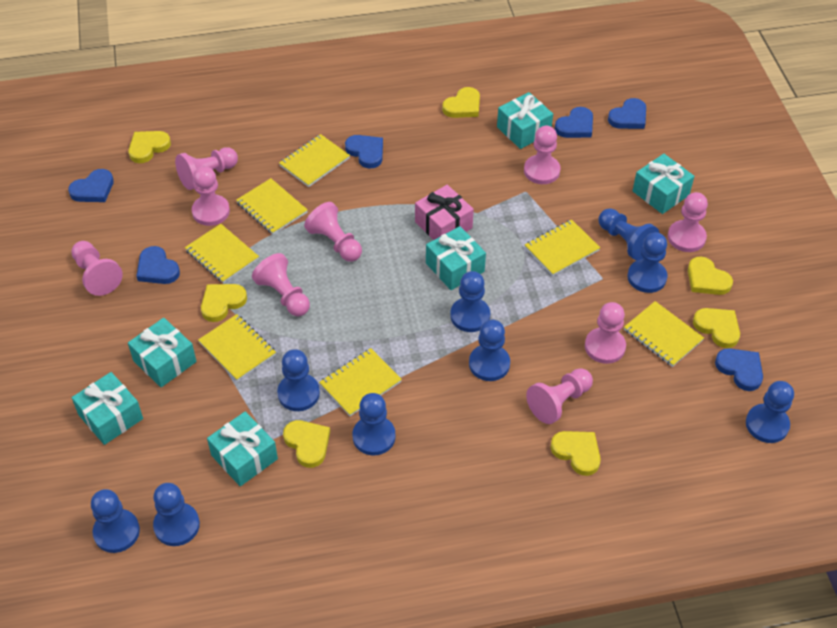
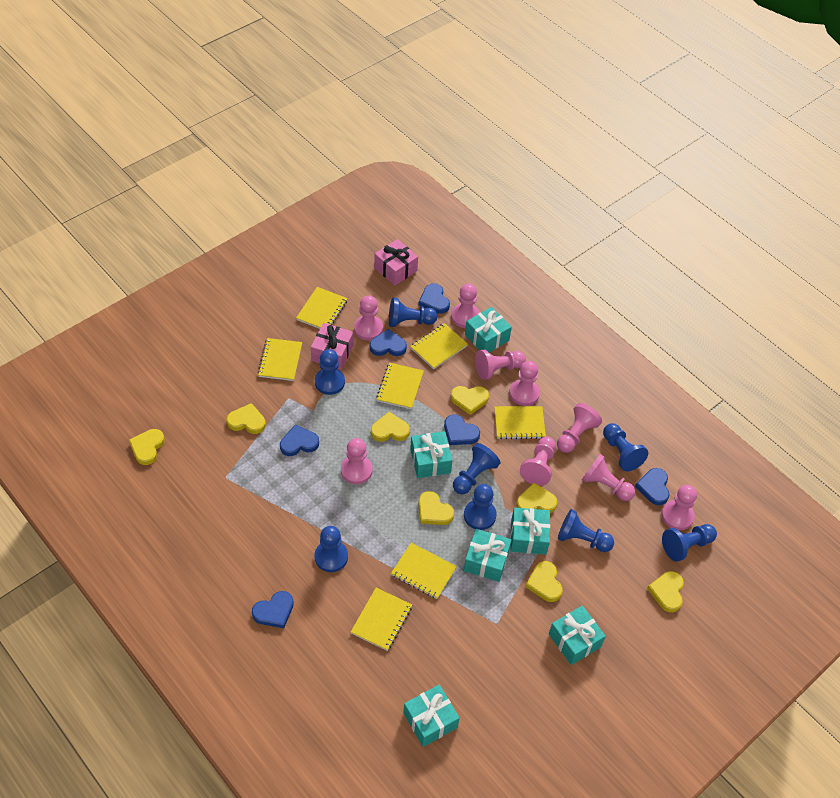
blue pawn: 9 -> 8
pink gift: 1 -> 2
yellow heart: 7 -> 8

